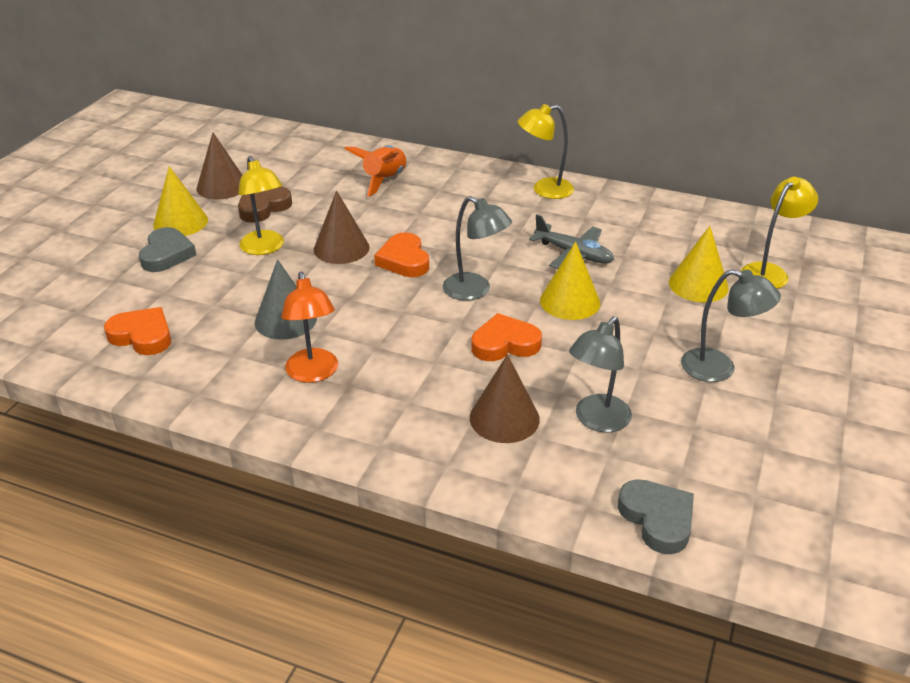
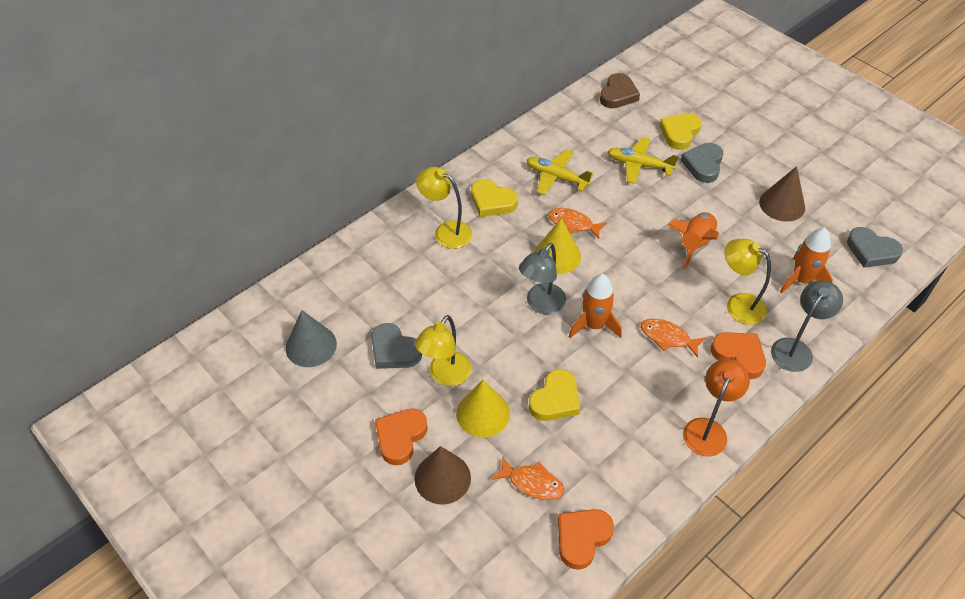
brown cone: 3 -> 2
grey heart: 2 -> 3
grey lamp: 3 -> 2
grey plane: 1 -> 0
orange fish: 0 -> 3
orange rocket: 1 -> 3
yellow cone: 3 -> 2
yellow heart: 0 -> 3
yellow plane: 0 -> 2

